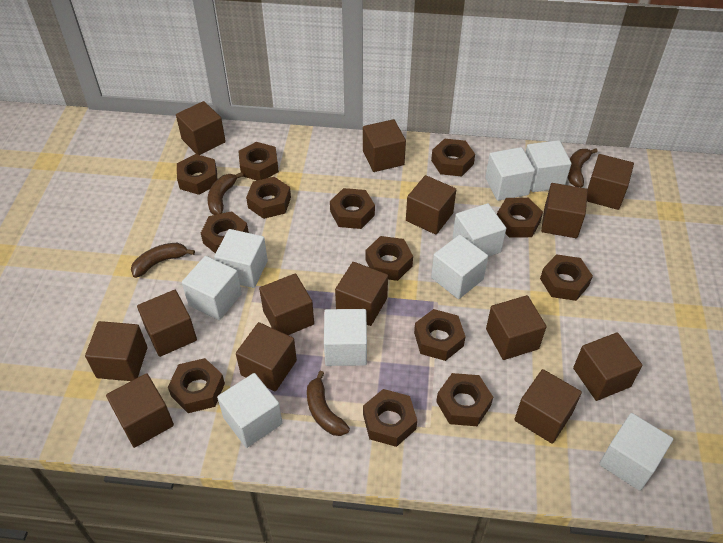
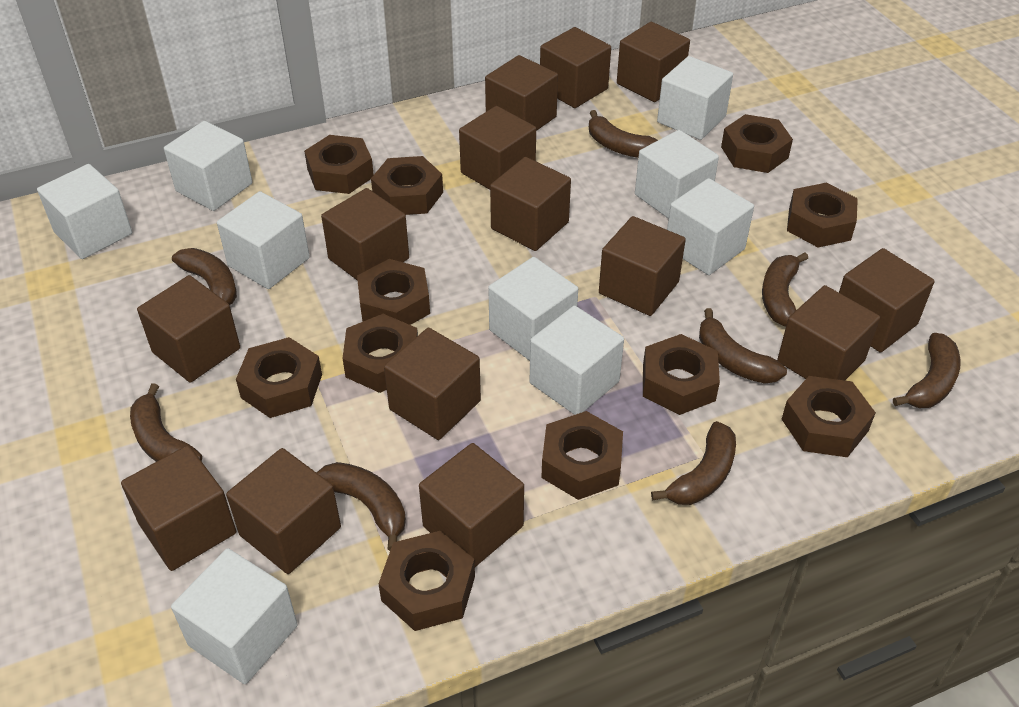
brown banana: 4 -> 8
brown nut: 13 -> 11

